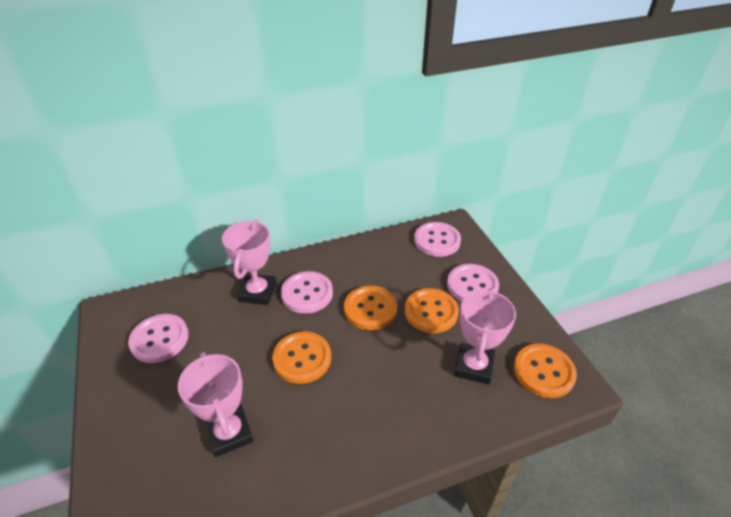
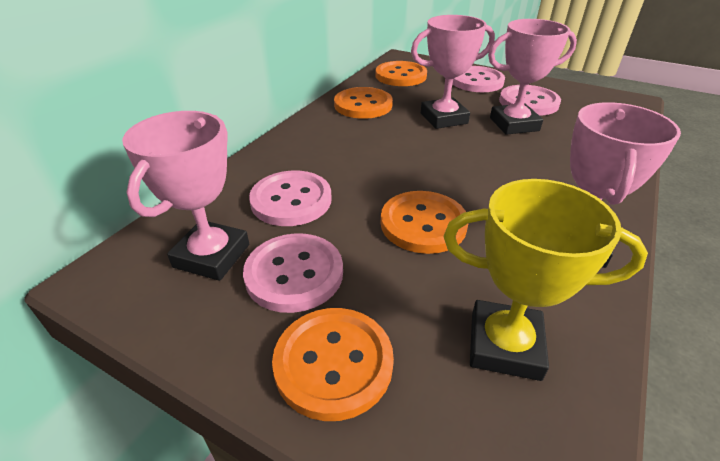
pink trophy: 3 -> 4
yellow trophy: 0 -> 1

